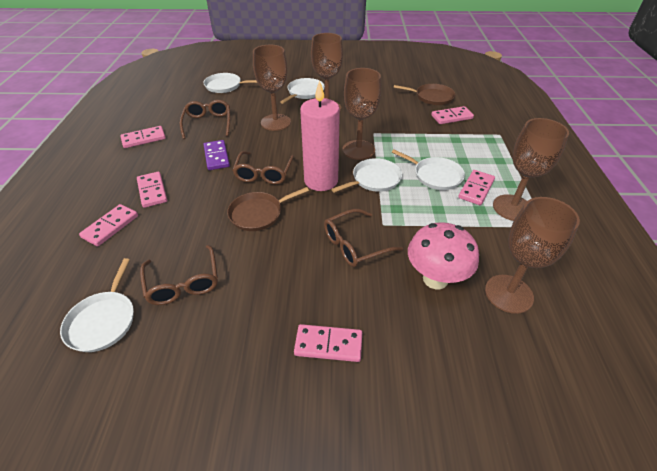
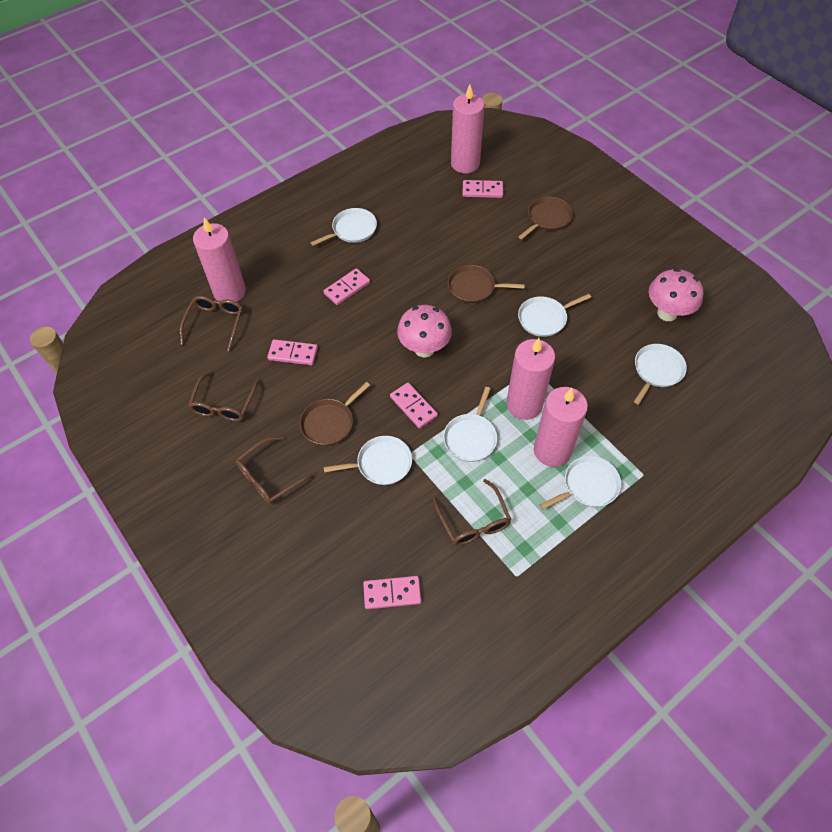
brown goblet: 5 -> 0
brown pan: 2 -> 3
pink candle: 1 -> 4
pink domino: 6 -> 5
pink mushroom: 1 -> 2
purple domino: 1 -> 0
white pan: 5 -> 6

